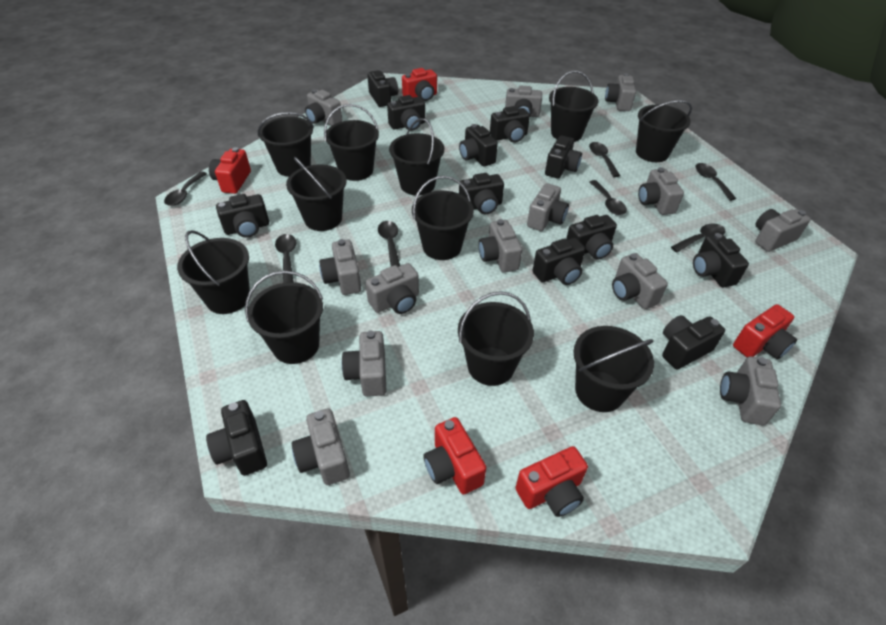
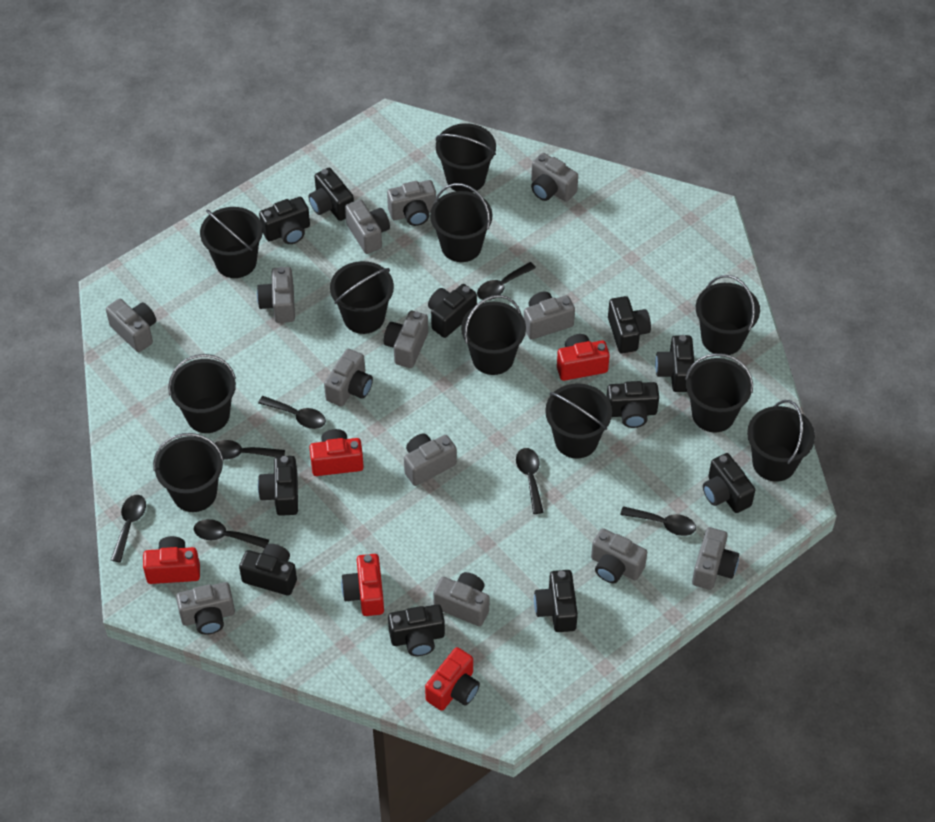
black camera: 12 -> 11

